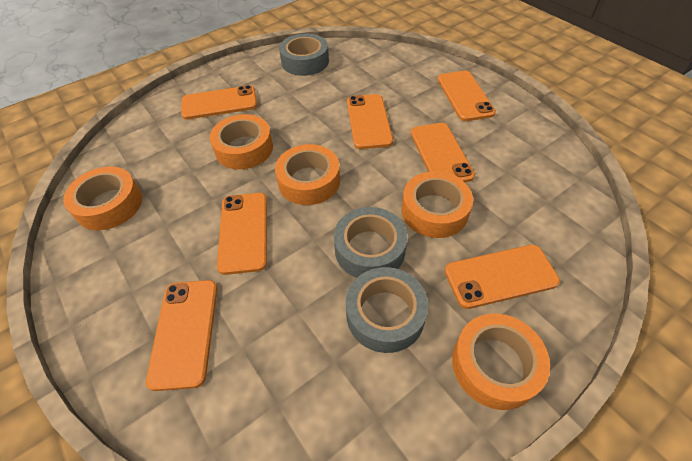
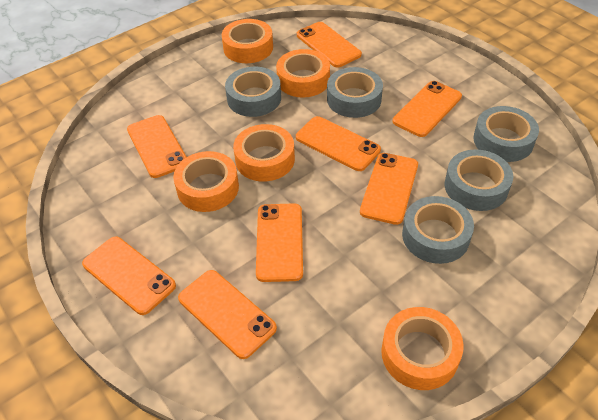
grey tape: 3 -> 5
orange phone: 7 -> 8

